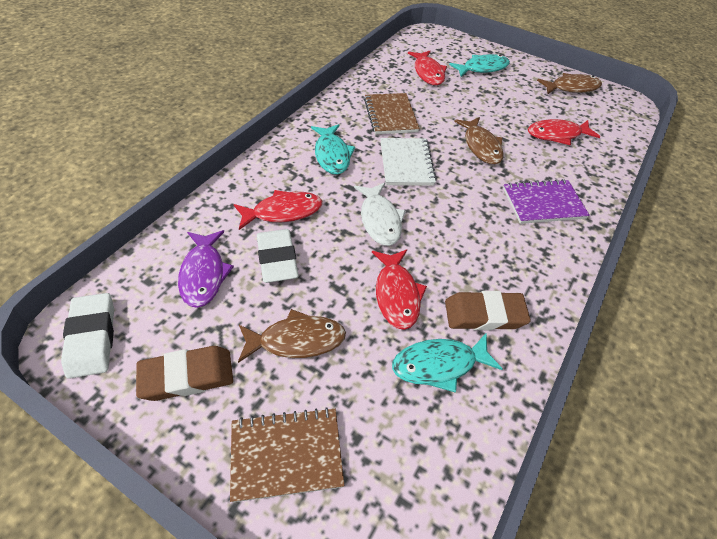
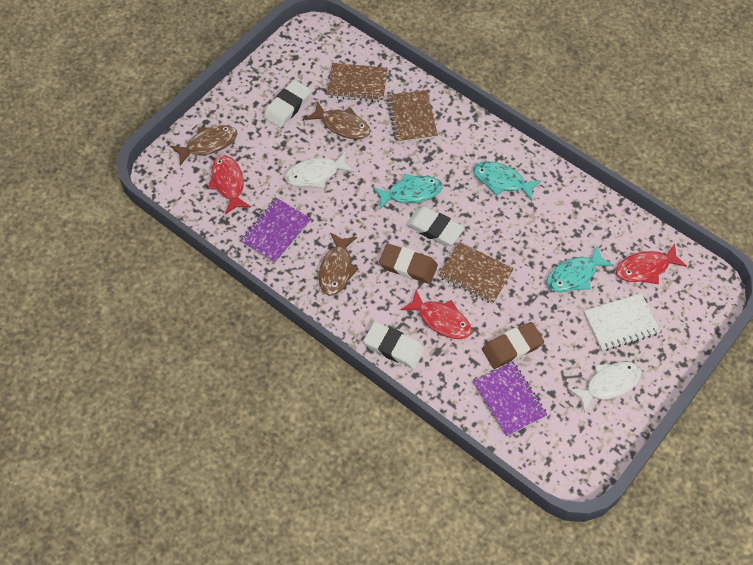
brown notebook: 2 -> 3
purple fish: 1 -> 0
purple notebook: 1 -> 2
red fish: 4 -> 3
white eraser: 2 -> 3
white fish: 1 -> 2

